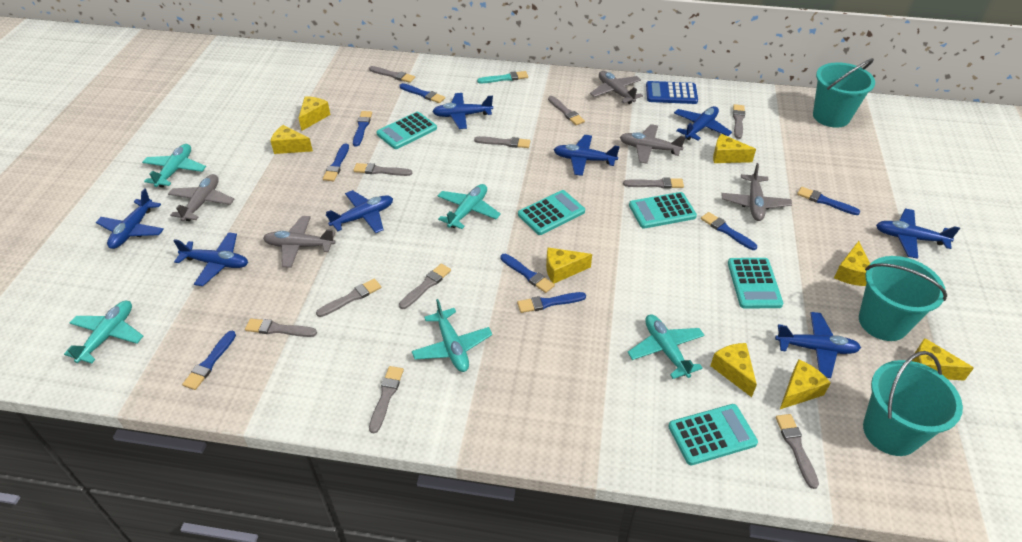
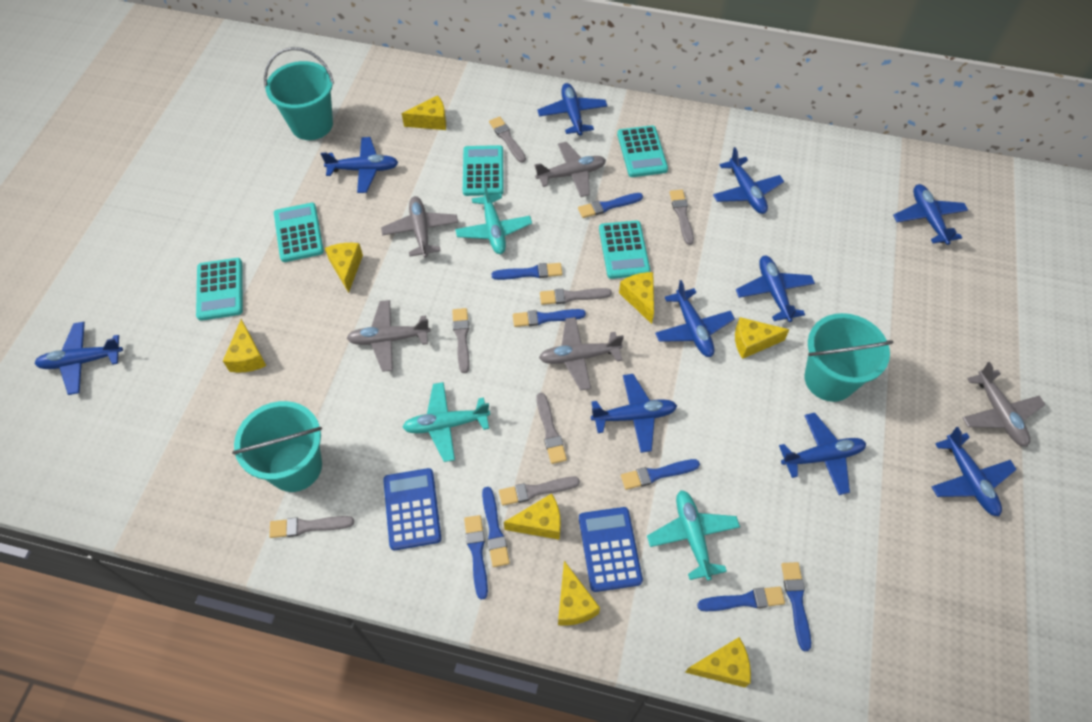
blue calculator: 1 -> 2
blue plane: 8 -> 10
grey brush: 11 -> 7
turquoise brush: 1 -> 0
turquoise plane: 5 -> 3

